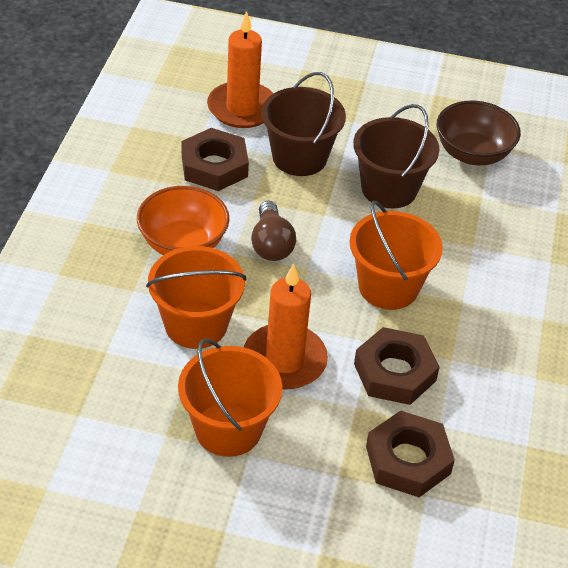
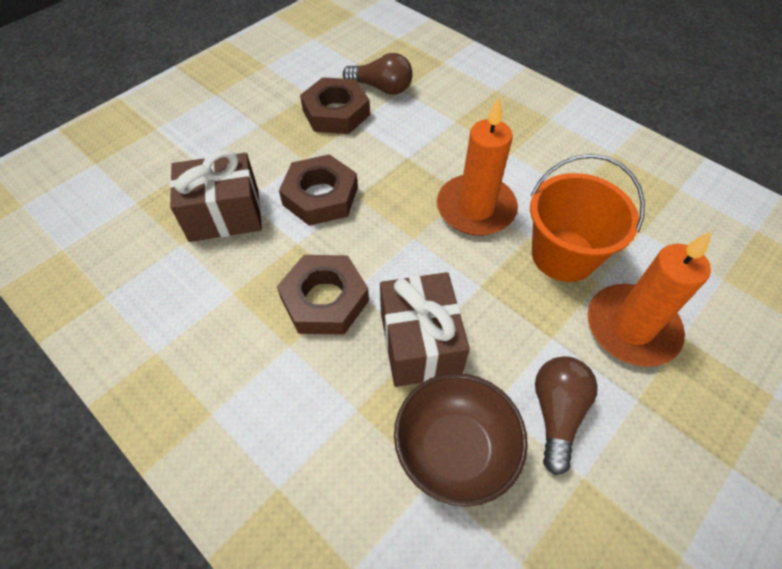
brown bucket: 2 -> 0
brown gift: 0 -> 2
brown light bulb: 1 -> 2
orange bowl: 1 -> 0
orange bucket: 3 -> 1

